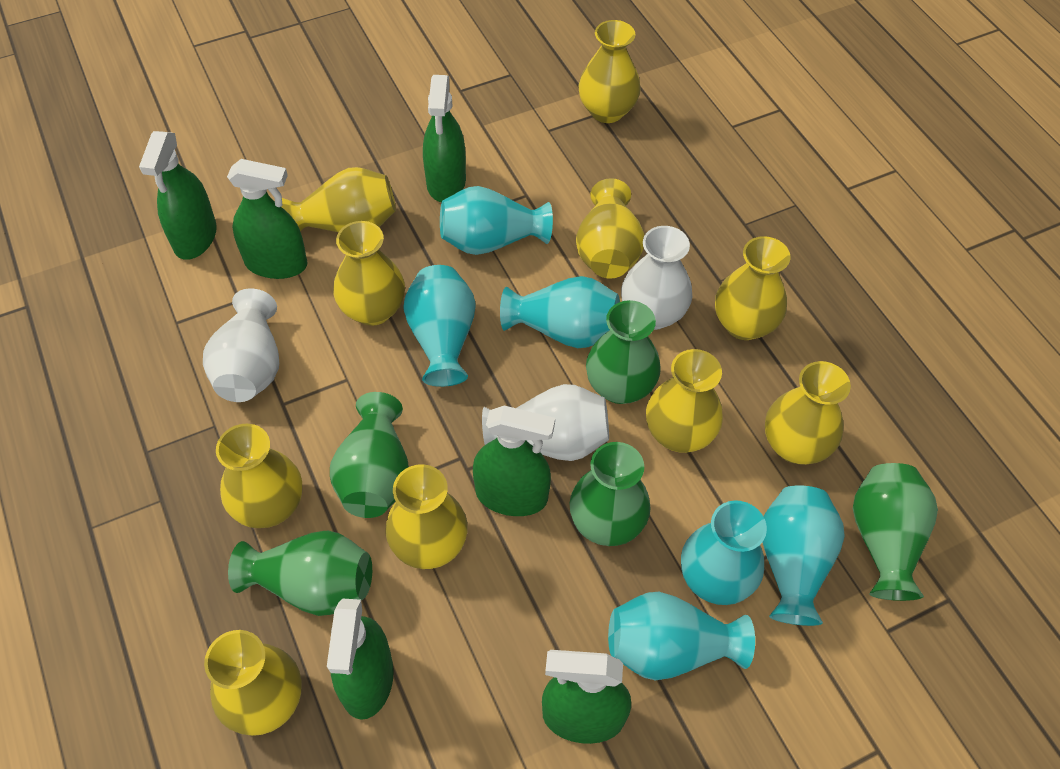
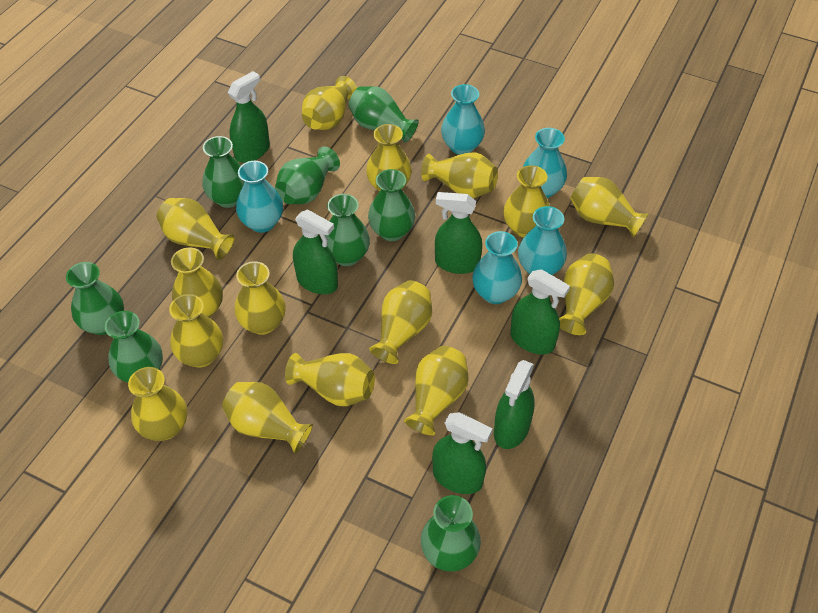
green vase: 5 -> 8
turquoise vase: 6 -> 5
white vase: 3 -> 0
yellow vase: 10 -> 15

